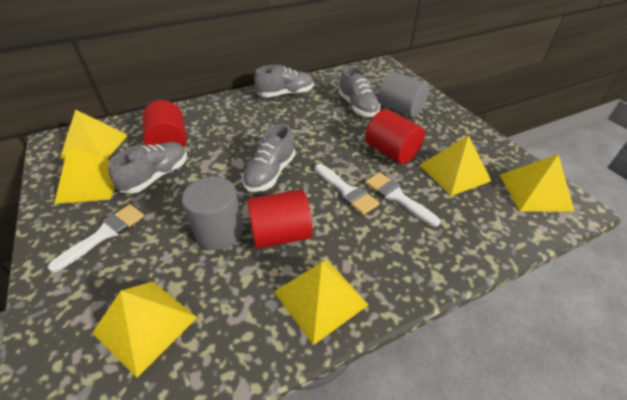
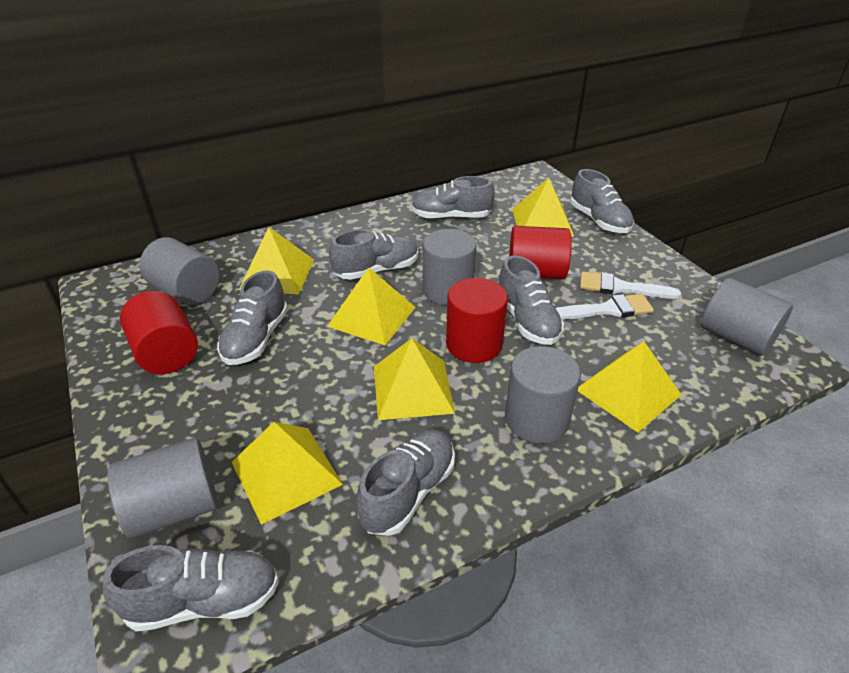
grey cylinder: 2 -> 5
grey shoe: 4 -> 7
white brush: 3 -> 2

